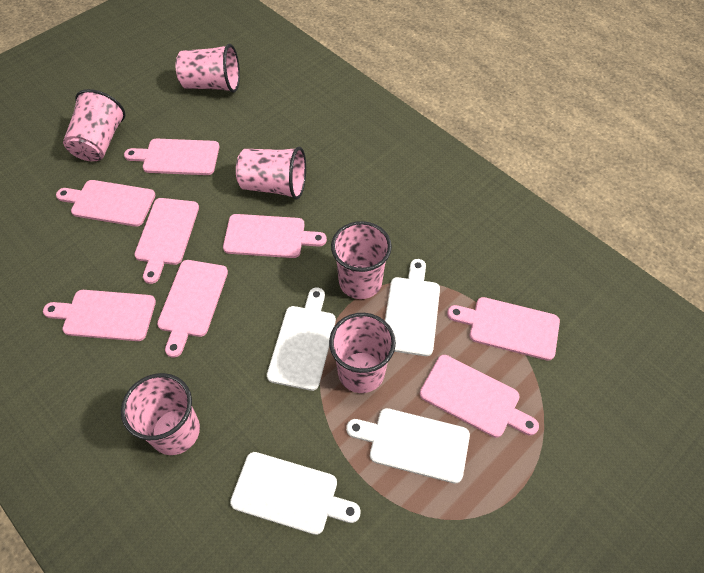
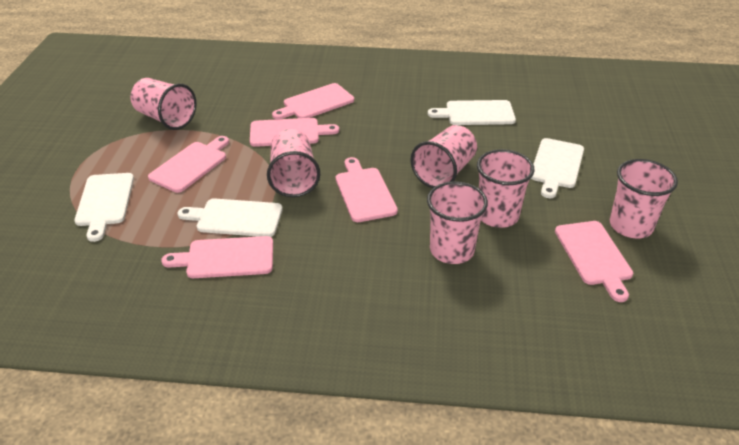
pink cutting board: 8 -> 6

